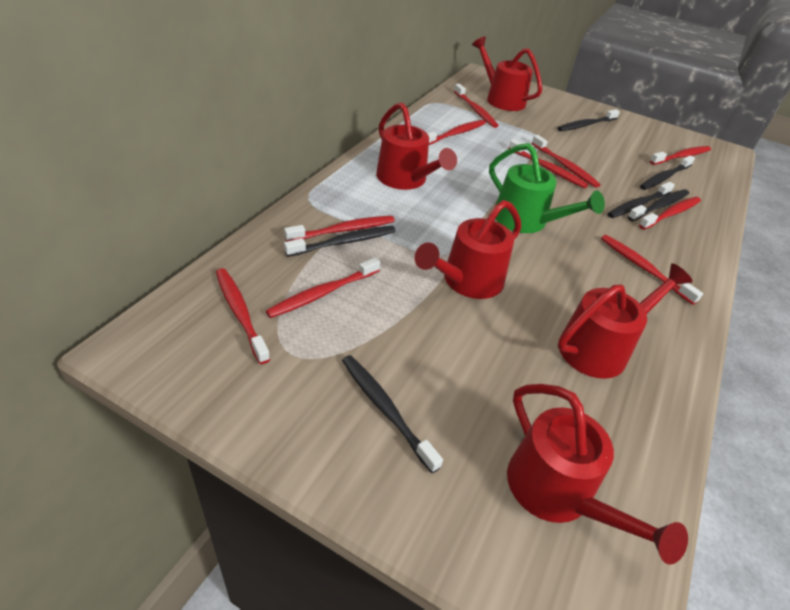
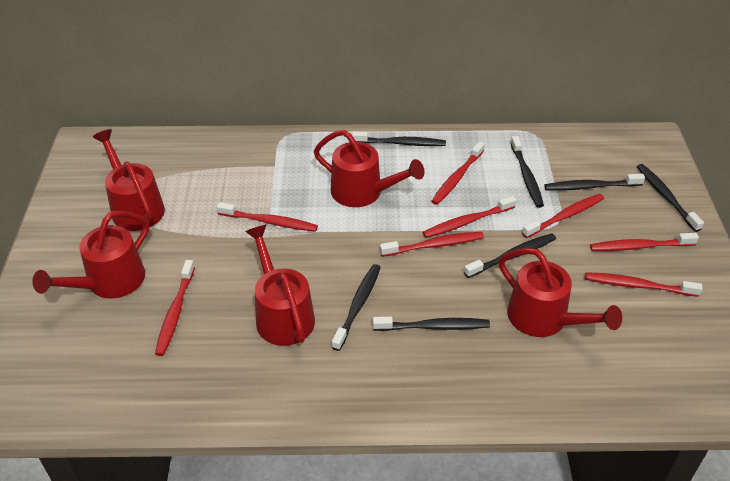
black toothbrush: 6 -> 7
green watering can: 1 -> 0
red toothbrush: 10 -> 8

